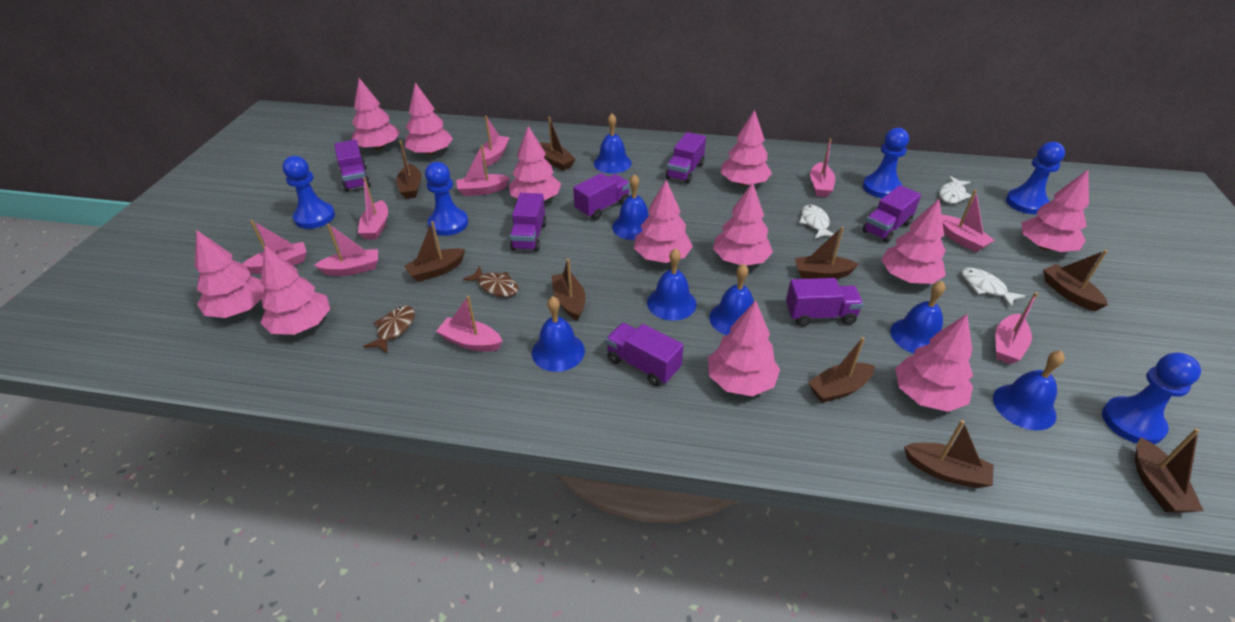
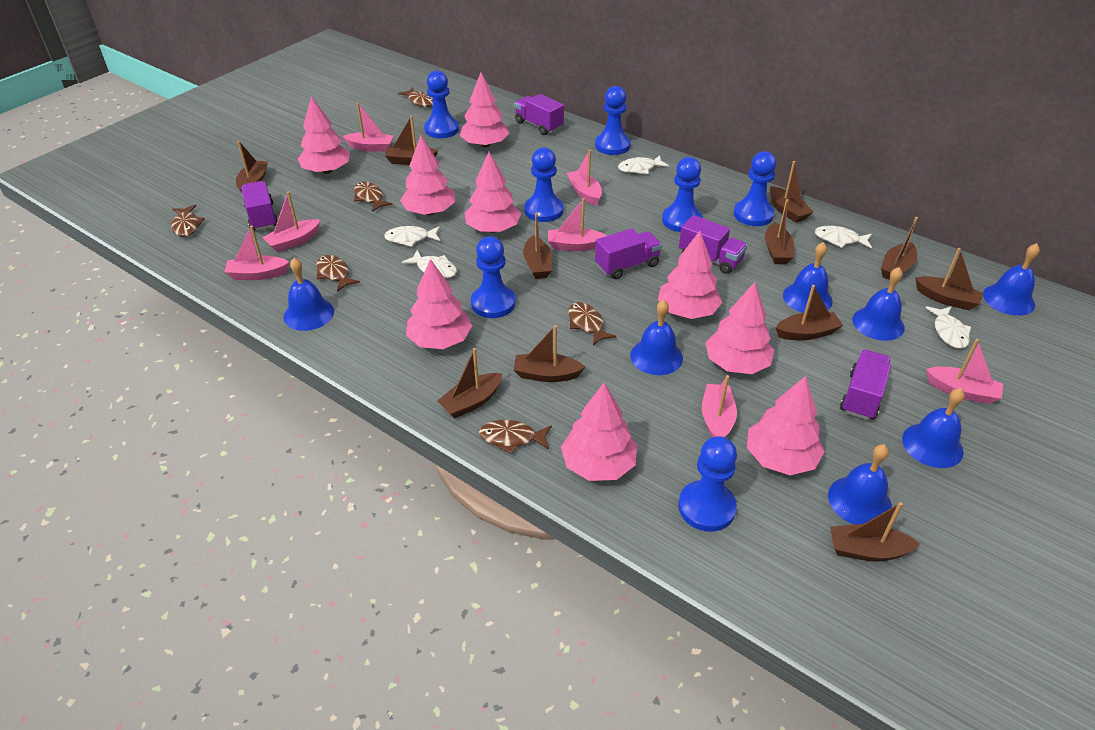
blue pawn: 5 -> 7
brown boat: 9 -> 11
brown fish: 2 -> 6
pink boat: 9 -> 7
pink tree: 12 -> 9
purple truck: 7 -> 5
white fish: 3 -> 5

